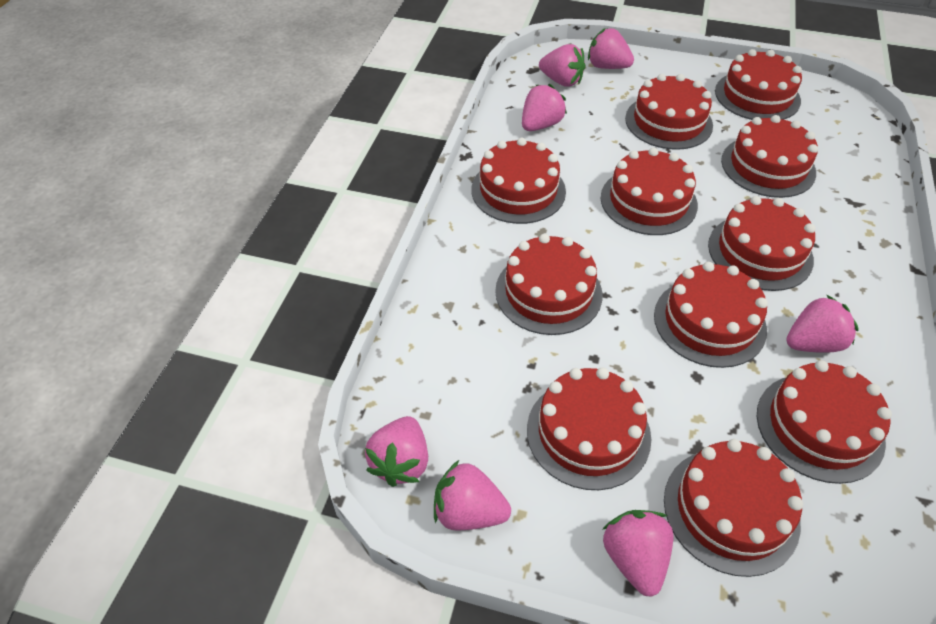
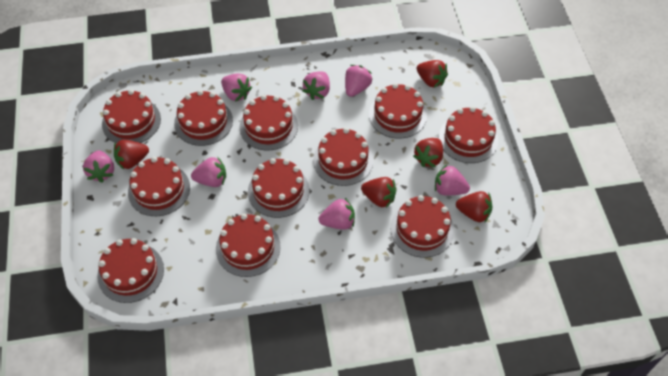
red strawberry: 0 -> 5

